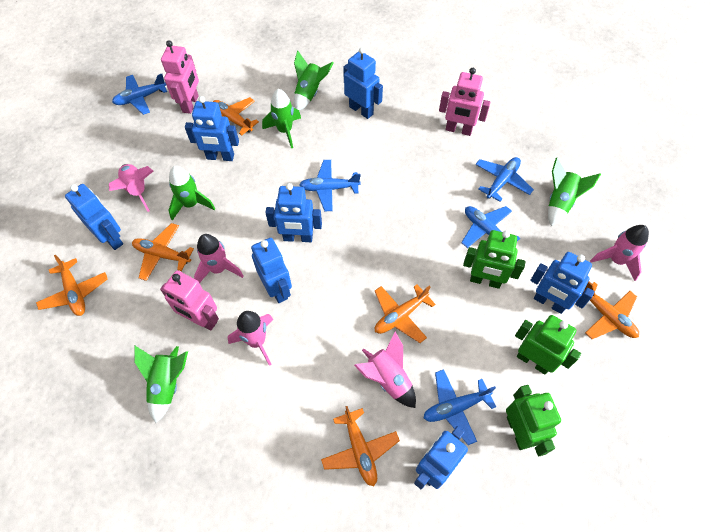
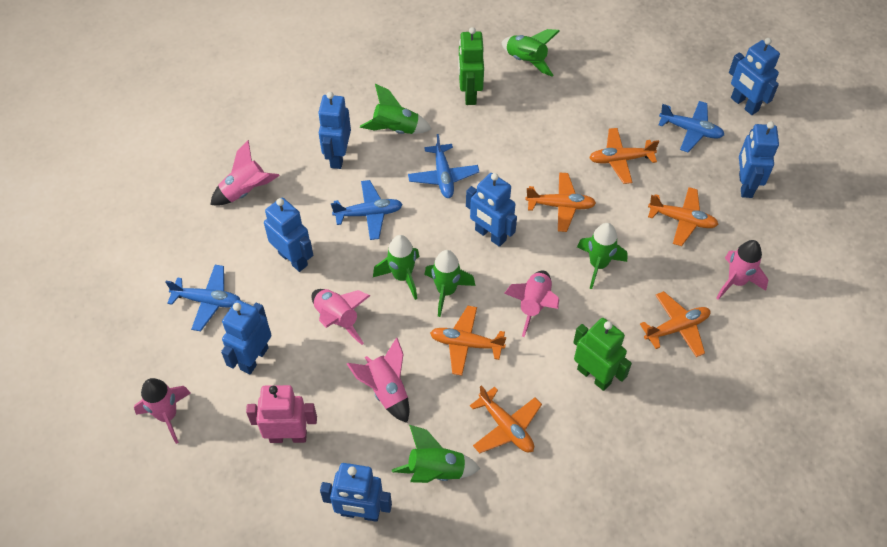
blue plane: 5 -> 4
green robot: 3 -> 2
green rocket: 5 -> 6
pink robot: 3 -> 1
pink rocket: 5 -> 6

